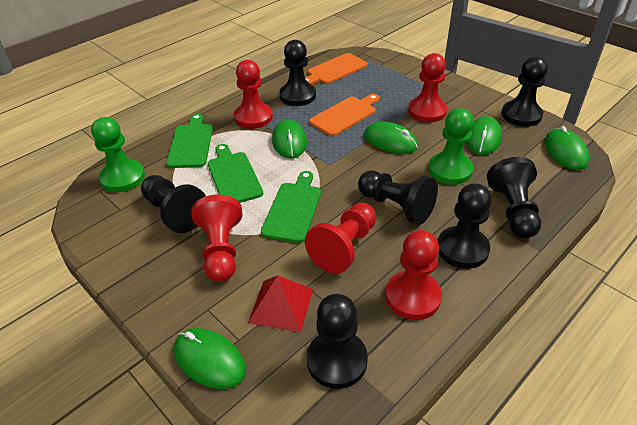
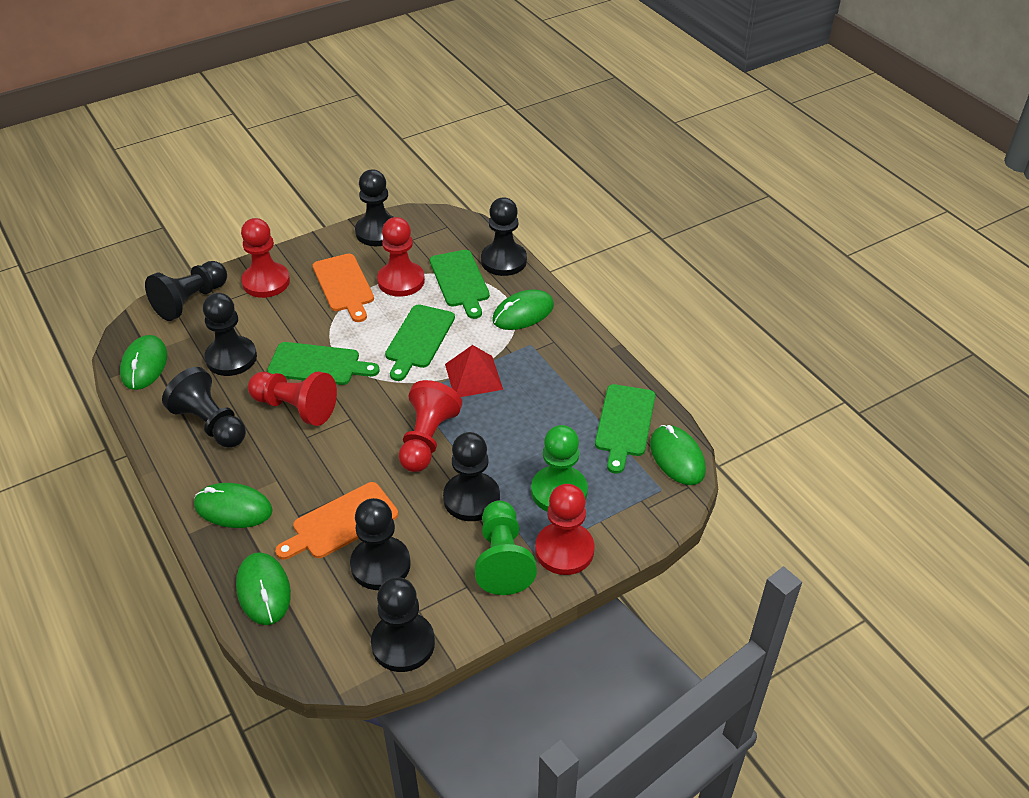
black pawn: 7 -> 8
green cutting board: 3 -> 4

